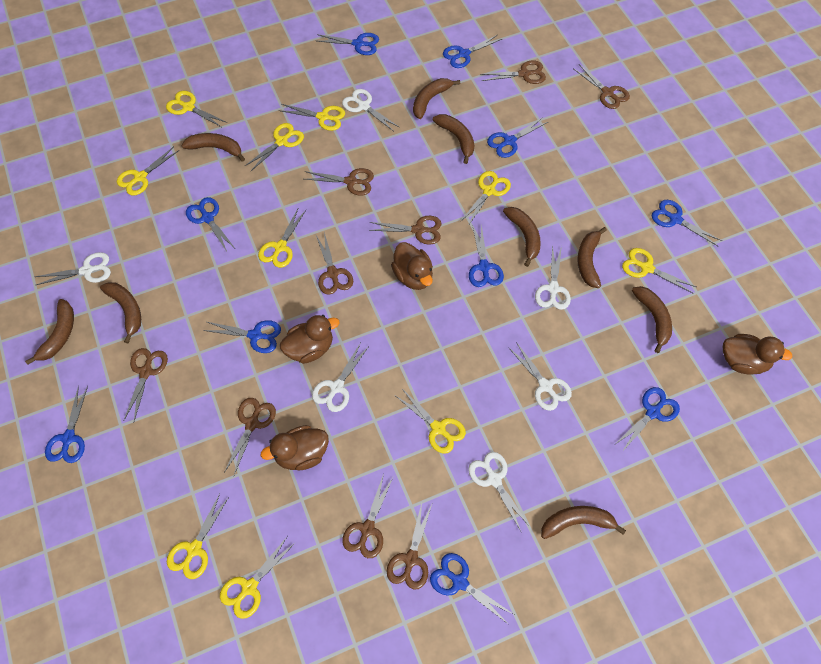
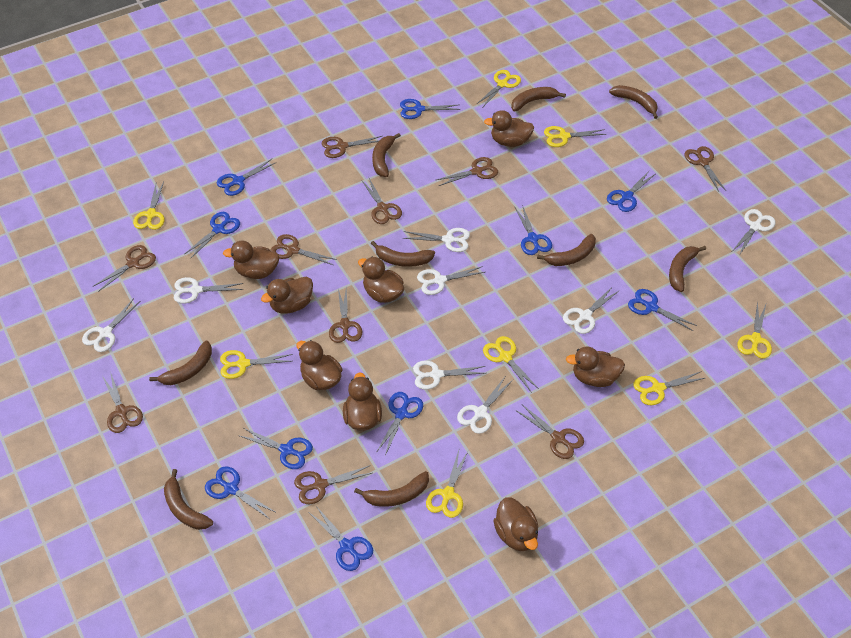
brown duck: 4 -> 8
brown scissors: 9 -> 10
white scissors: 6 -> 8
yellow scissors: 10 -> 8

